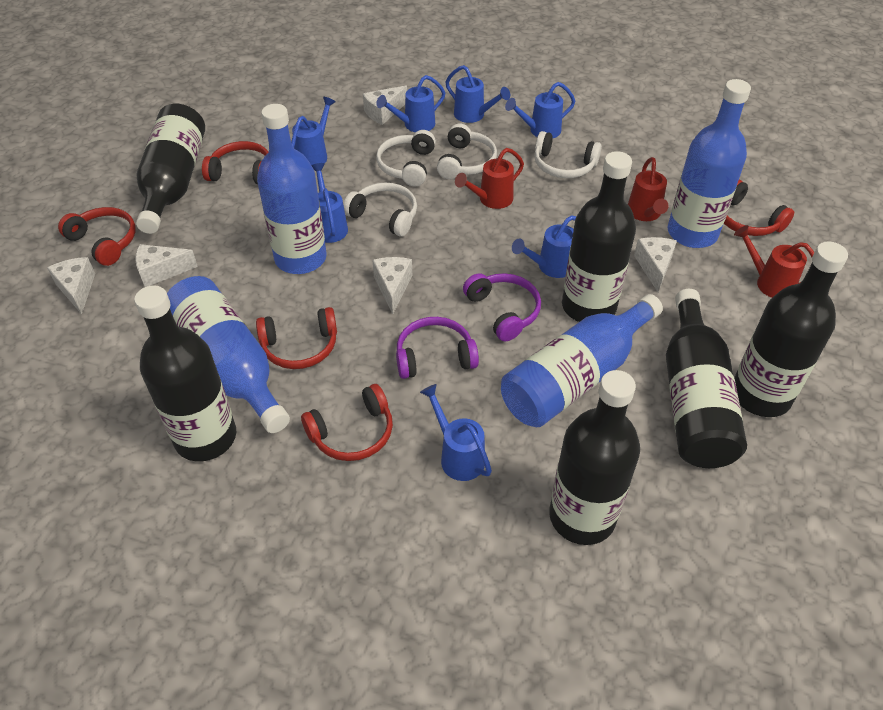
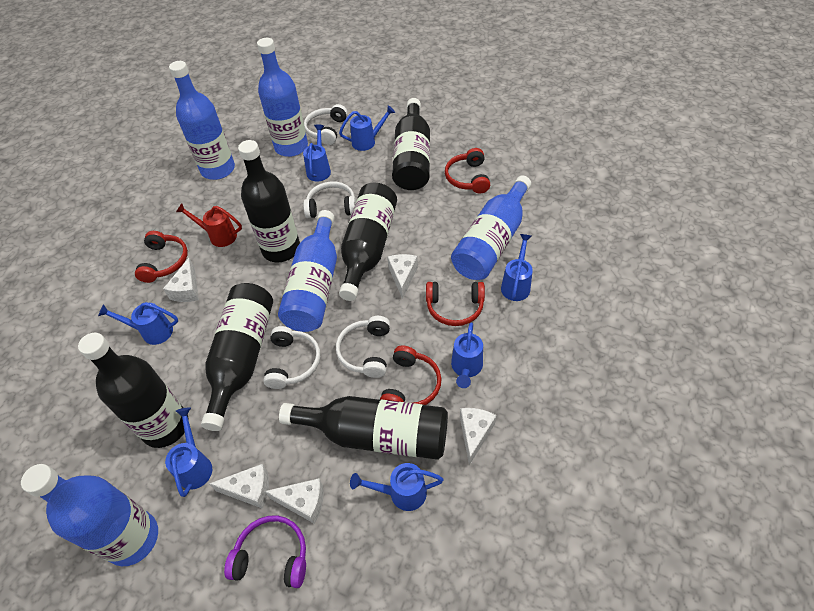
blue bottle: 4 -> 5
purple headphones: 2 -> 1
red headphones: 5 -> 4
red watering can: 3 -> 1

